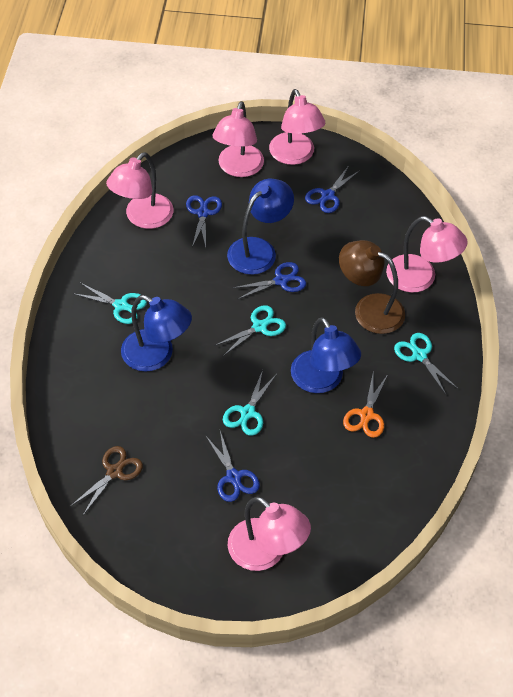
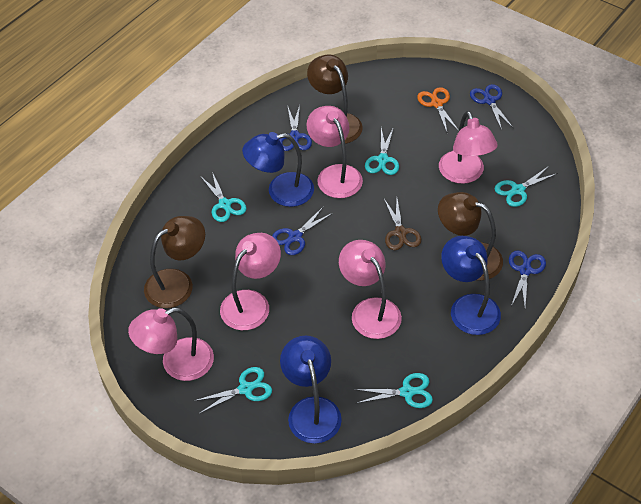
brown lamp: 1 -> 3
turquoise scissors: 4 -> 5

